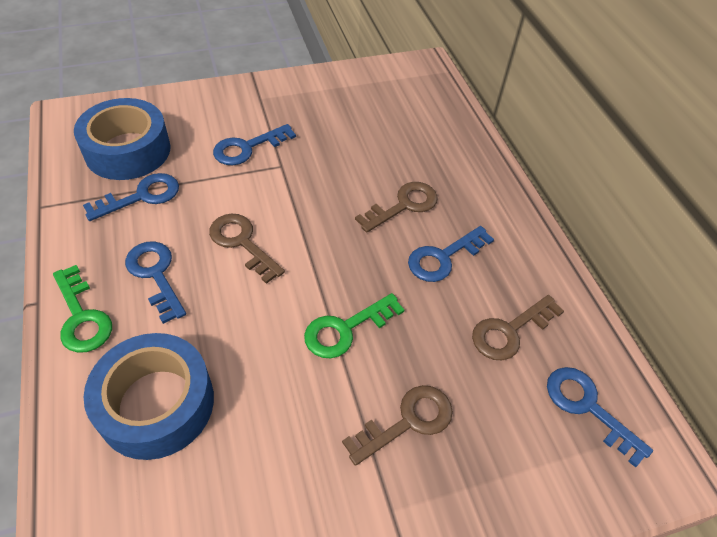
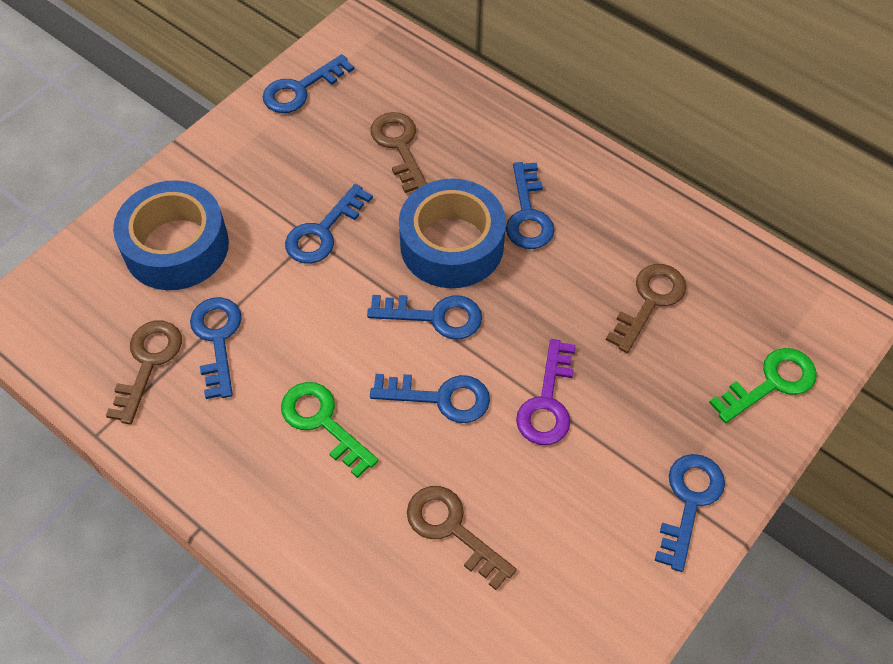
blue key: 5 -> 7
purple key: 0 -> 1

